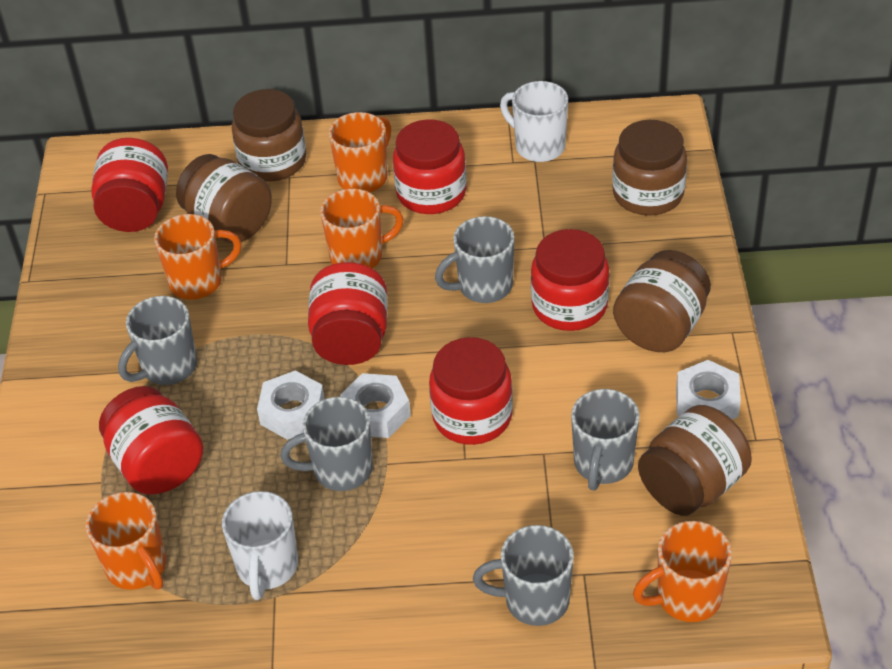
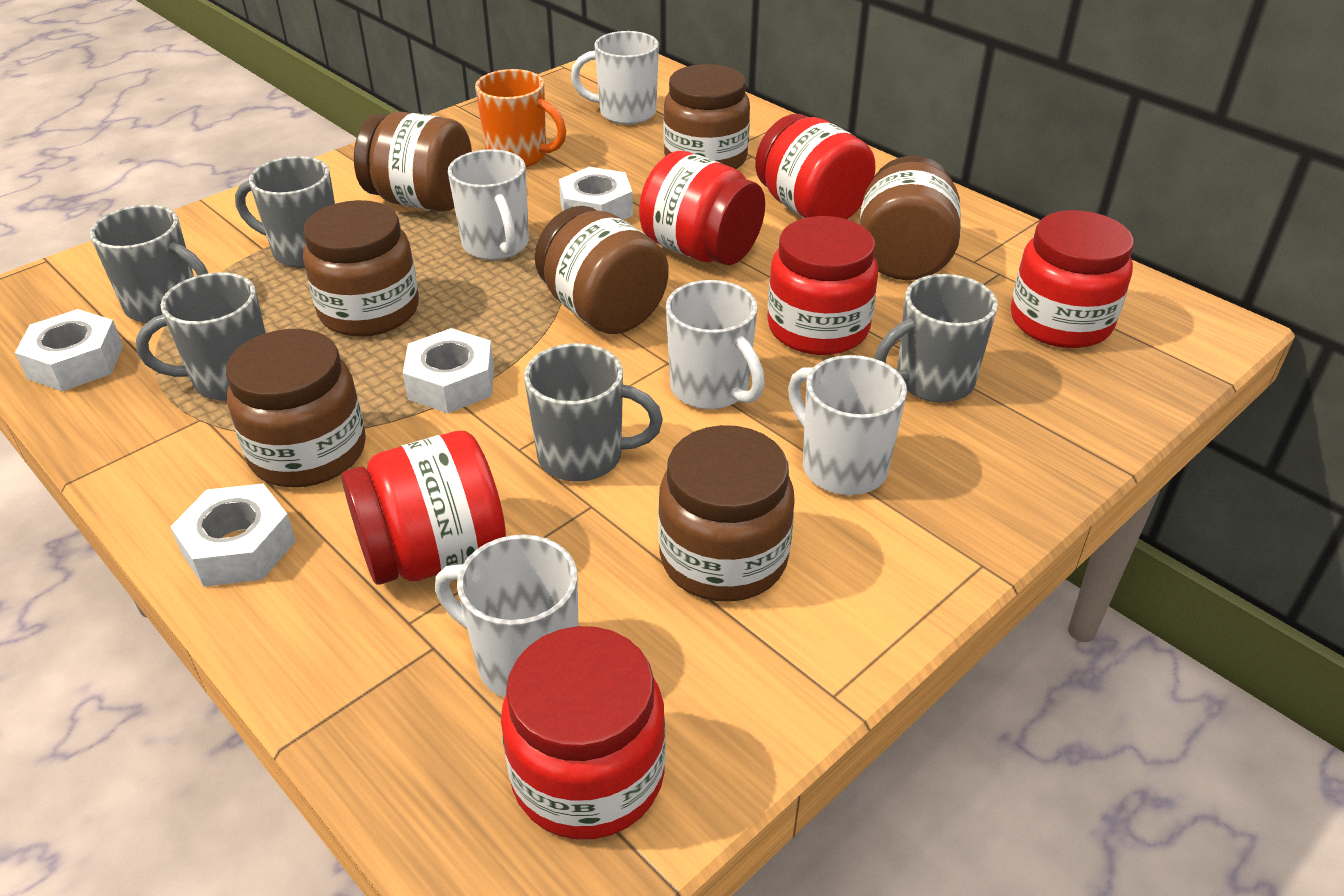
brown jar: 5 -> 7
orange mug: 5 -> 1
white mug: 2 -> 5
white nut: 3 -> 4

